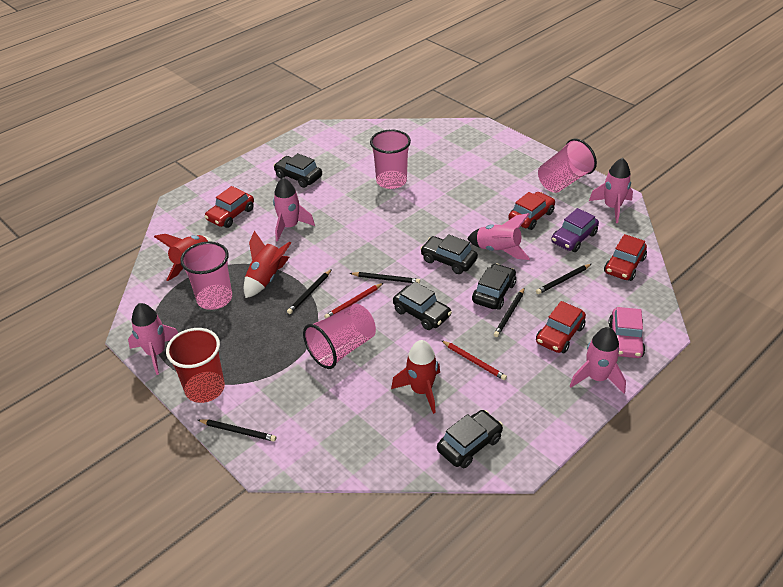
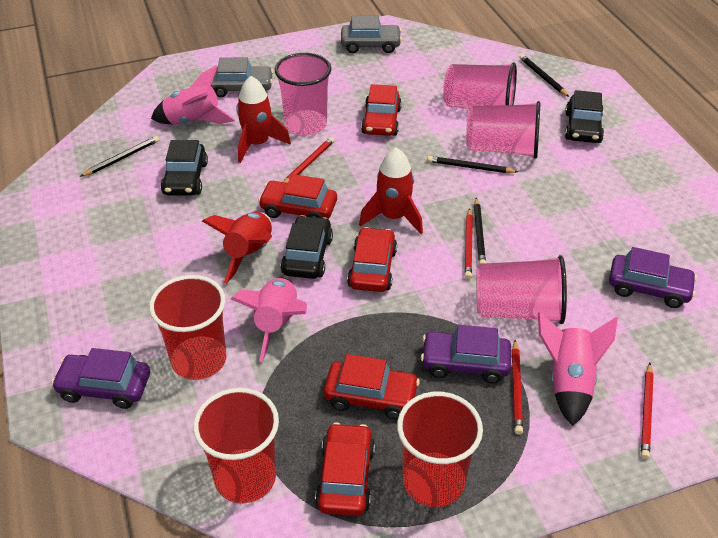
black car: 5 -> 3
black pencil: 5 -> 4
grey car: 0 -> 2
pink car: 1 -> 0
pink rocket: 5 -> 3
purple car: 1 -> 3
red car: 4 -> 5
red cup: 1 -> 3
red pencil: 2 -> 4

